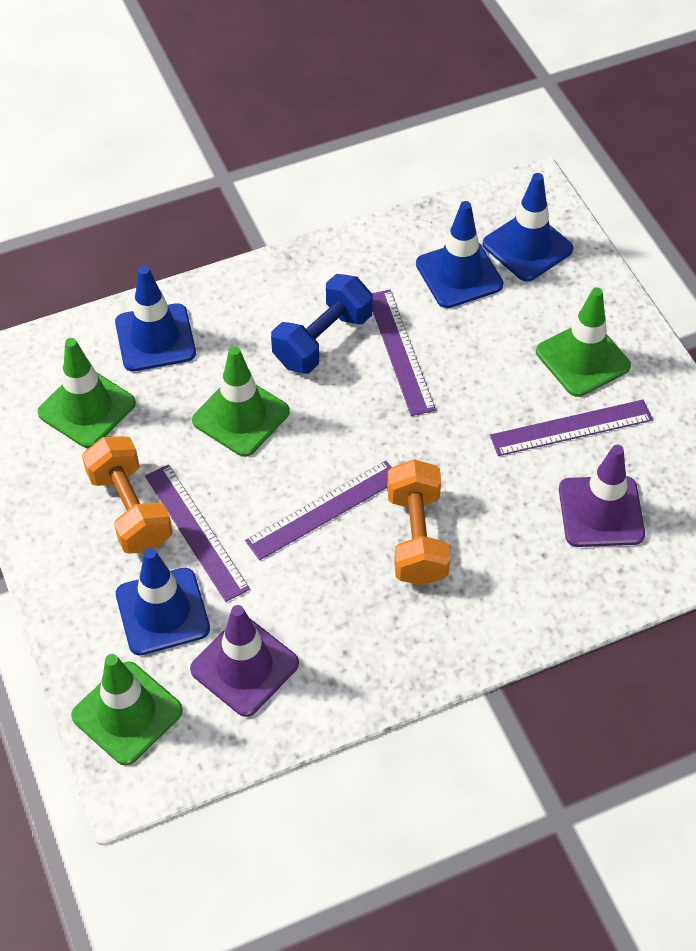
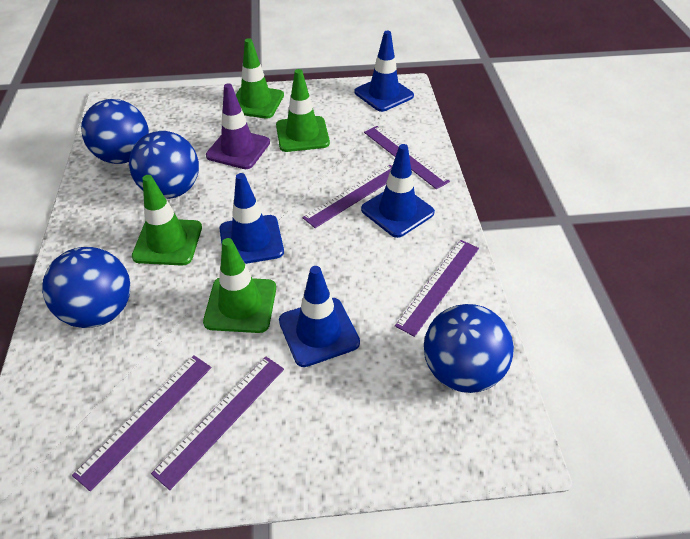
blue ball: 0 -> 4
blue dumbbell: 1 -> 0
orange dumbbell: 2 -> 0
purple ruler: 4 -> 5
purple traffic cone: 2 -> 1

